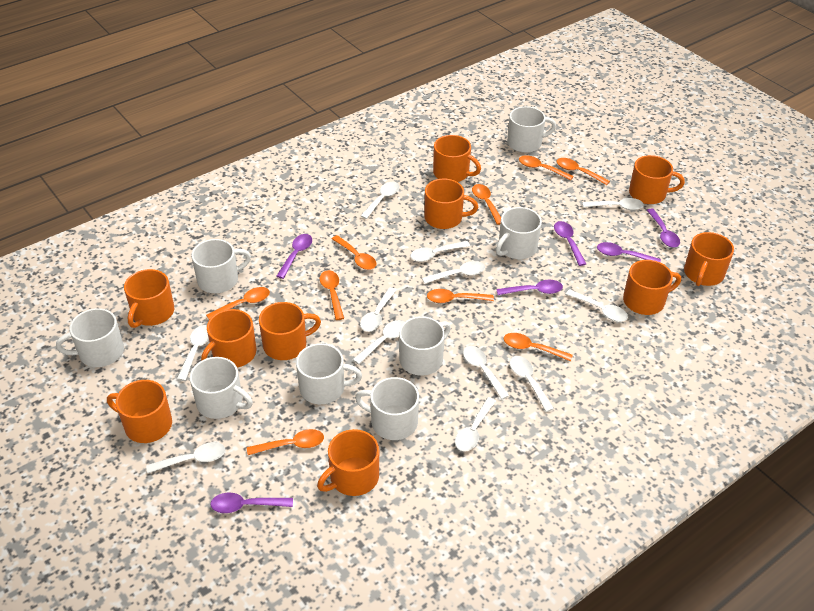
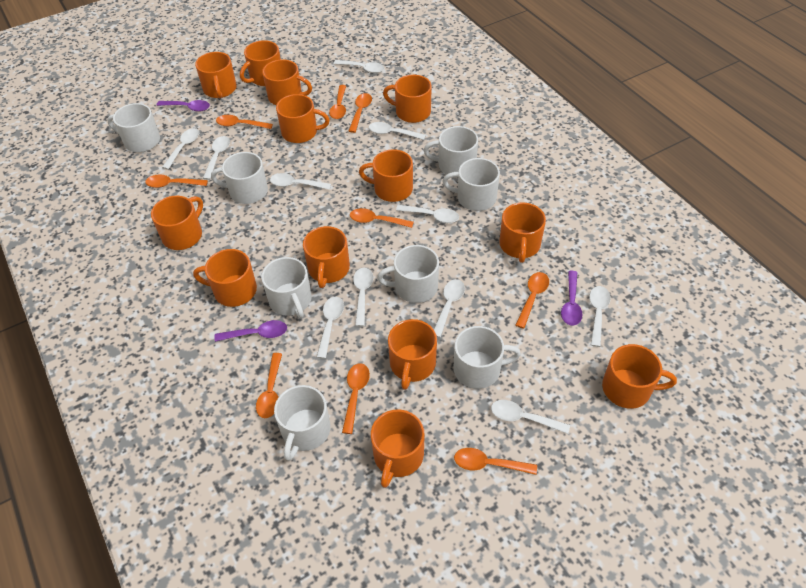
orange mug: 10 -> 13
purple spoon: 6 -> 3
white spoon: 12 -> 11

